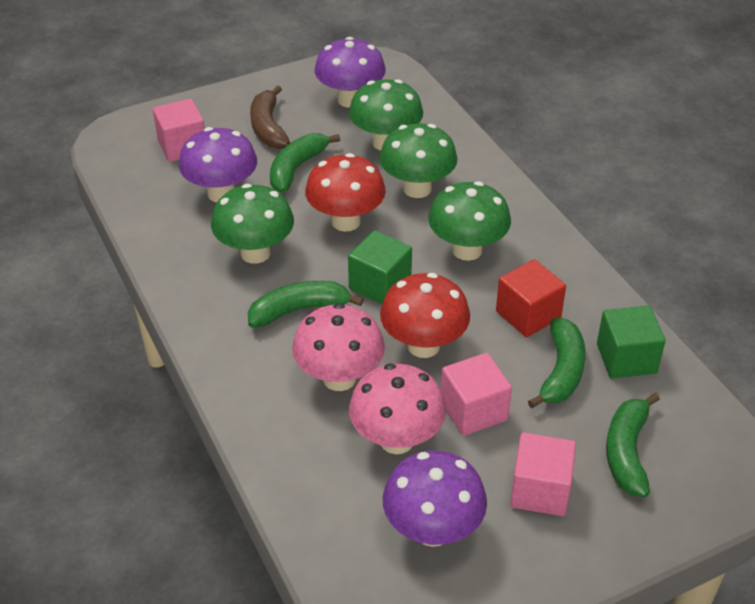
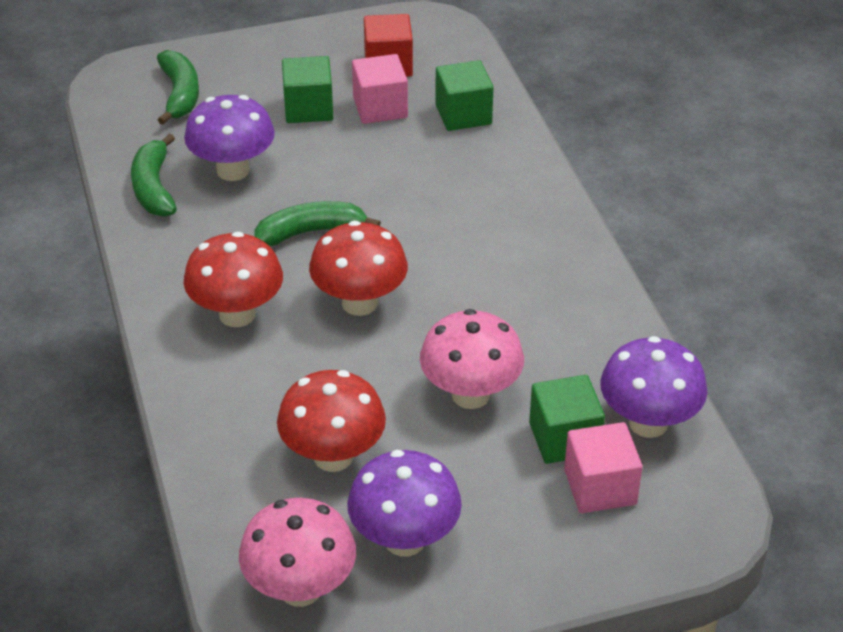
brown banana: 1 -> 0
green banana: 4 -> 3
green cube: 2 -> 3
green mushroom: 4 -> 0
pink cube: 3 -> 2
red mushroom: 2 -> 3

